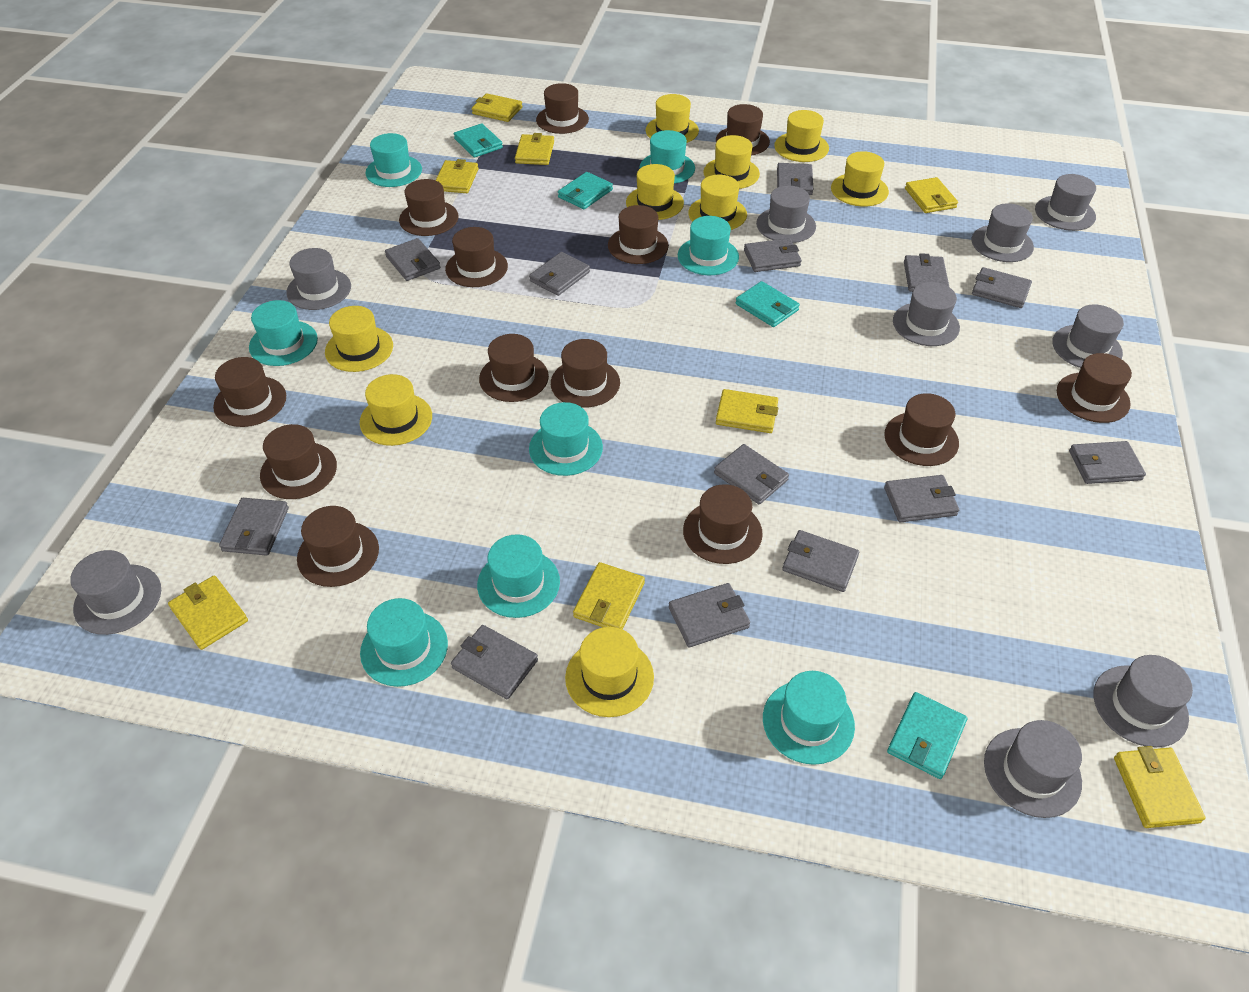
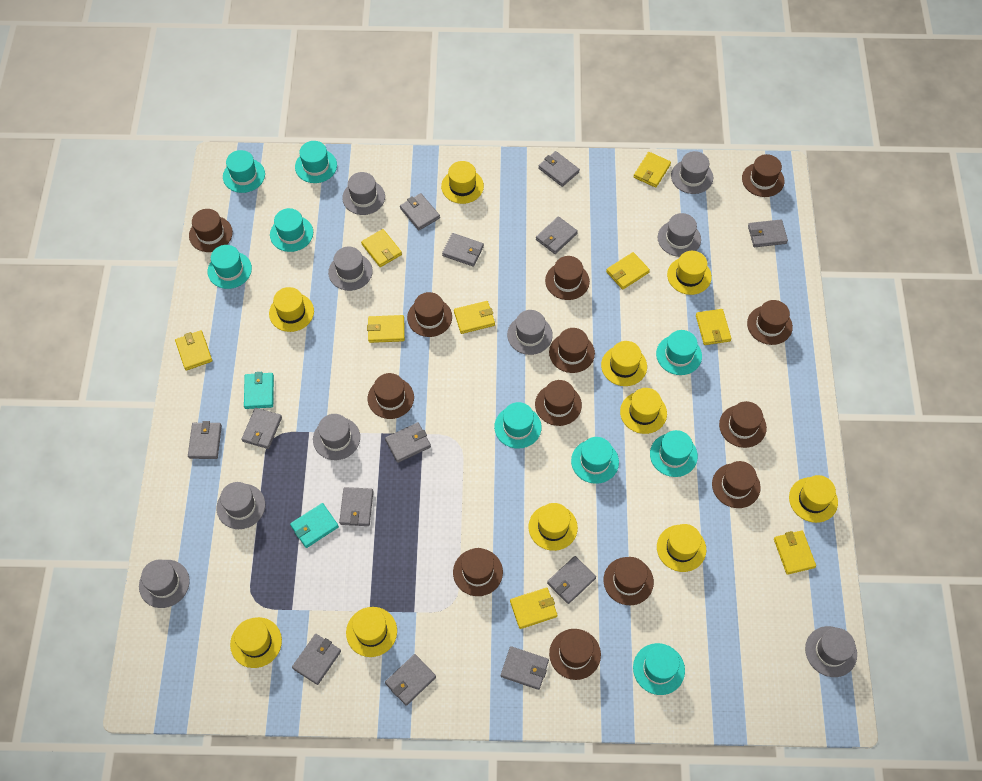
turquoise hat: 8 -> 9
turquoise wallet: 4 -> 2
yellow hat: 9 -> 10
yellow wallet: 8 -> 9

